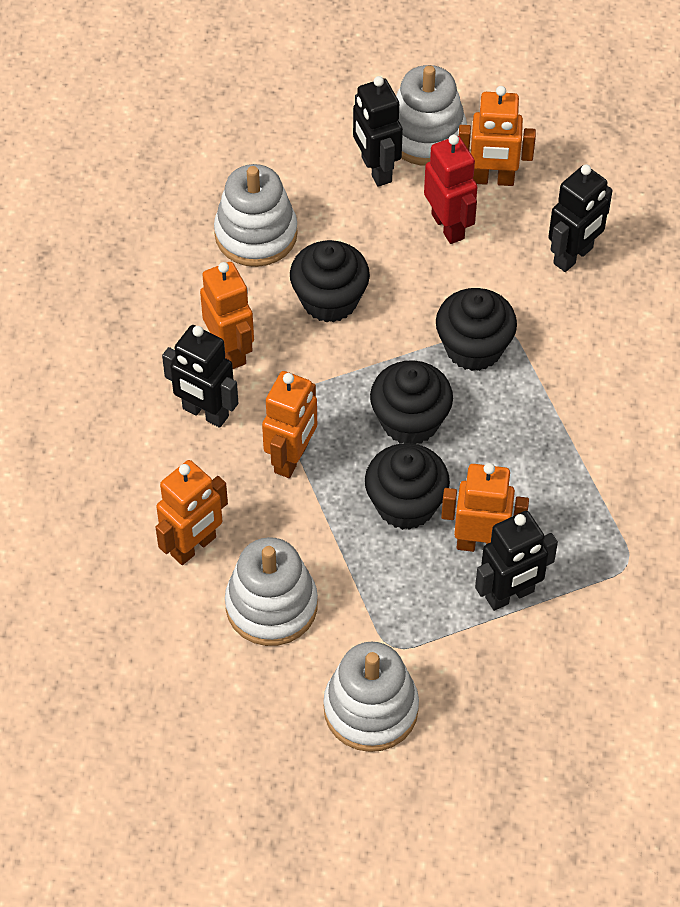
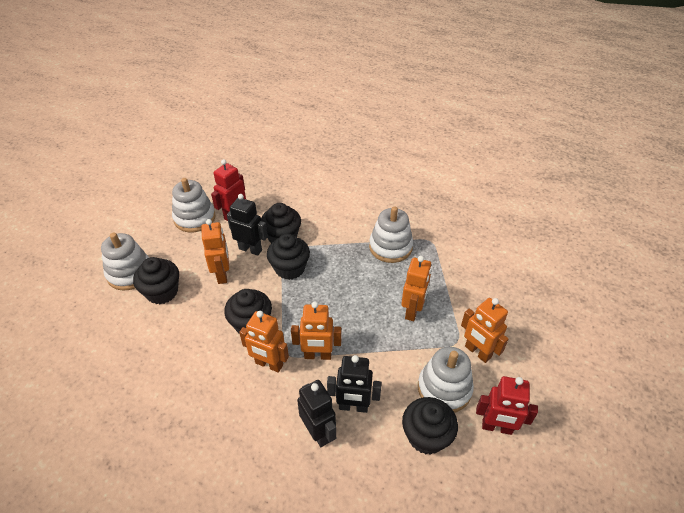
black cupcake: 4 -> 5
black robot: 4 -> 3
red robot: 1 -> 2

